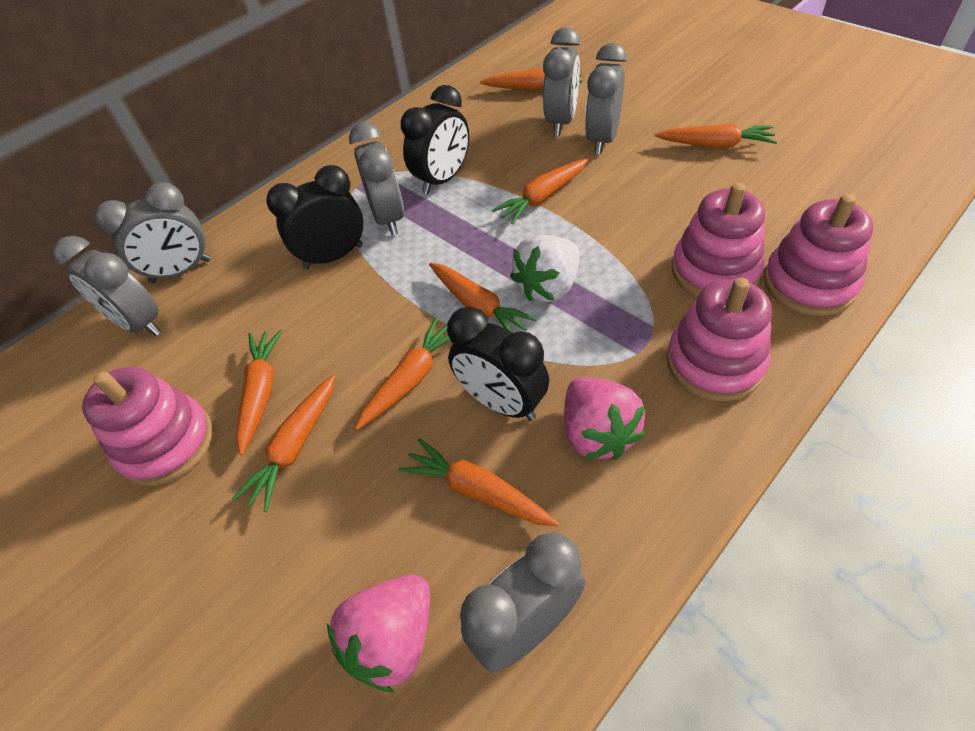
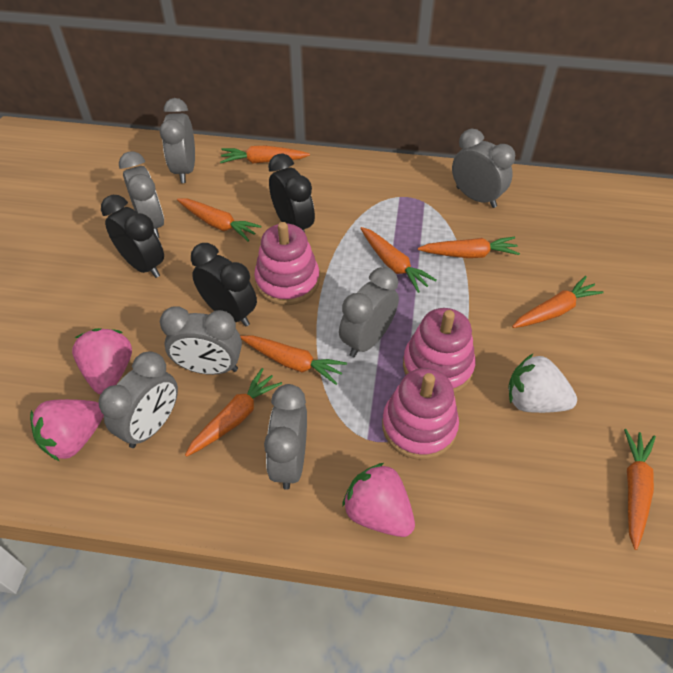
grey clock: 6 -> 7
pink stacking toy: 4 -> 3
pink strawberry: 2 -> 3

